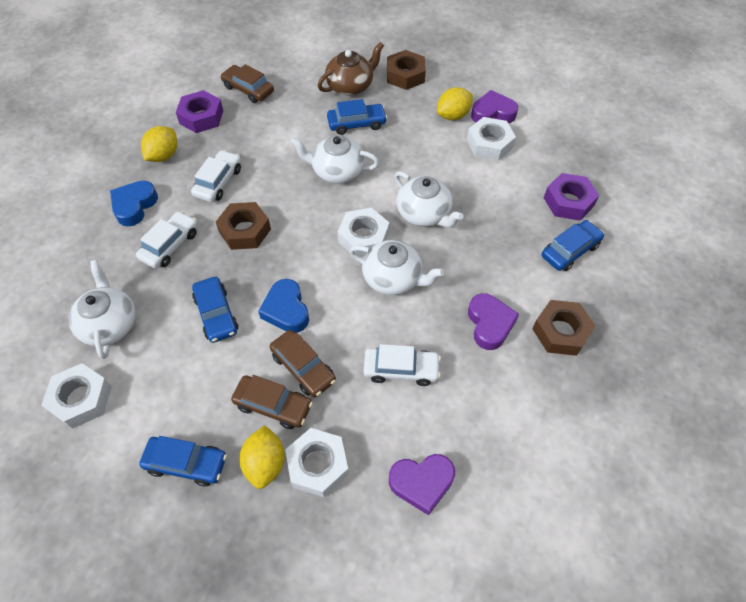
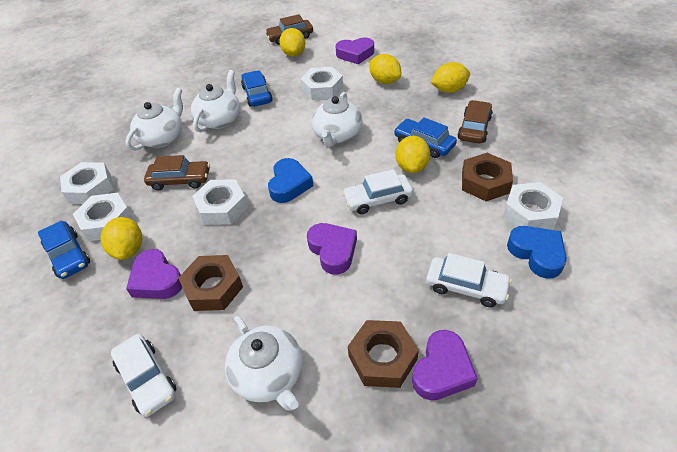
blue car: 4 -> 3
brown teapot: 1 -> 0
purple heart: 3 -> 4
purple nut: 2 -> 0
white nut: 4 -> 5
yellow lemon: 3 -> 5

